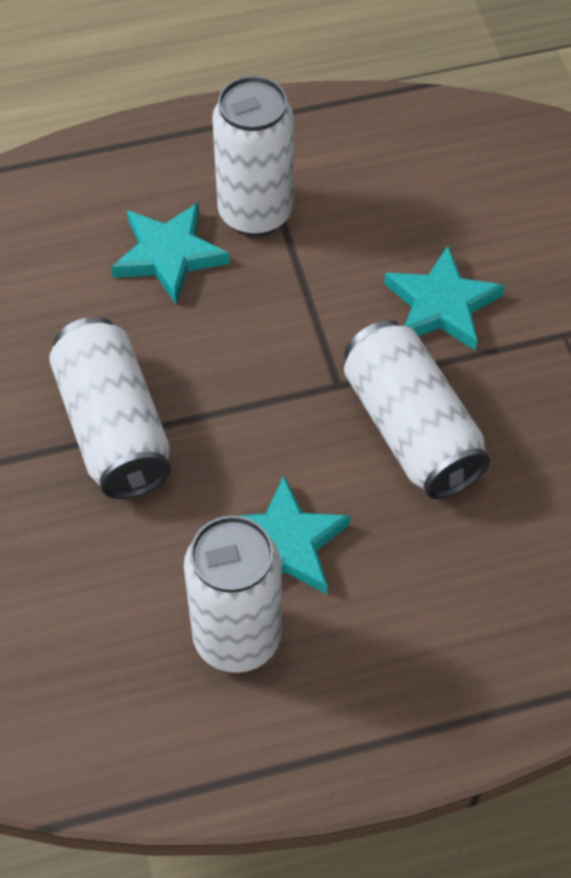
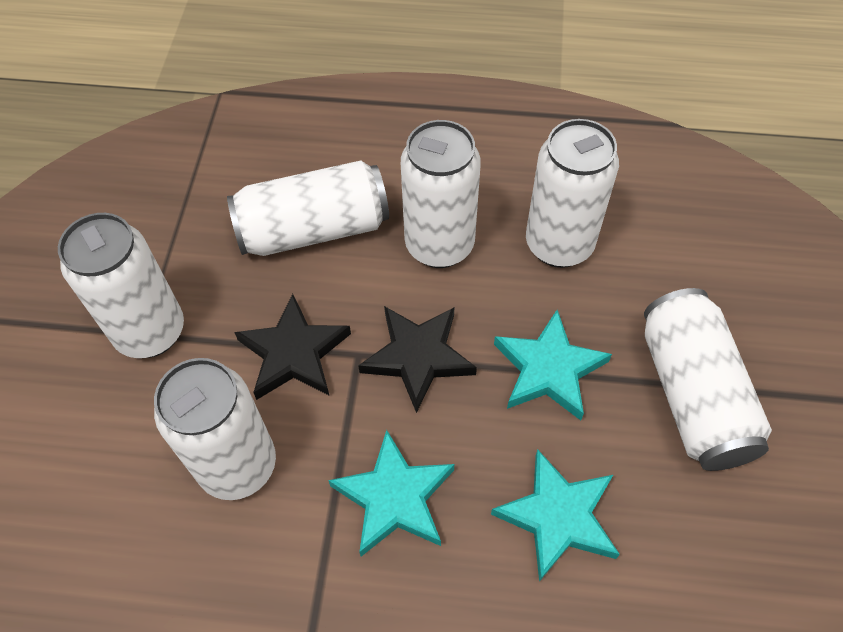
black star: 0 -> 2
white can: 4 -> 6

